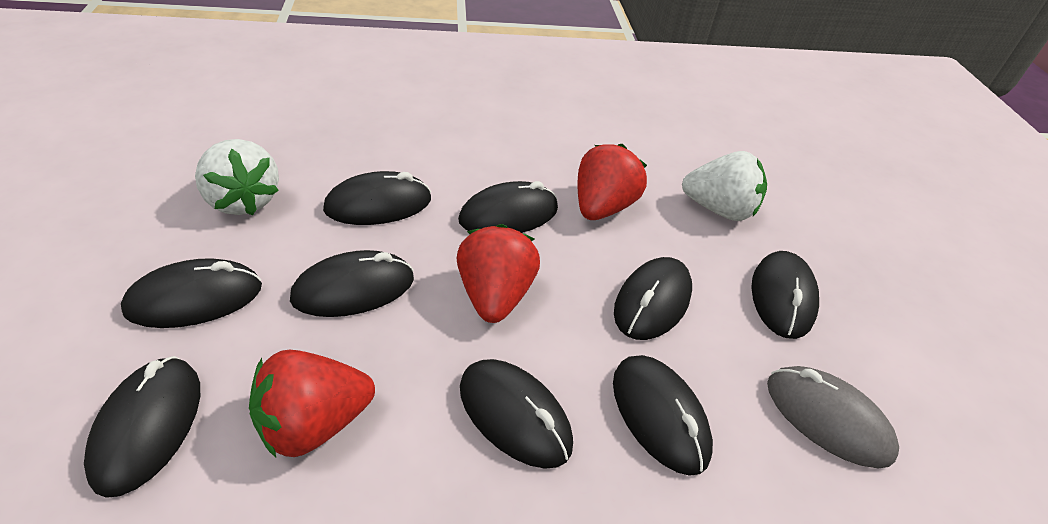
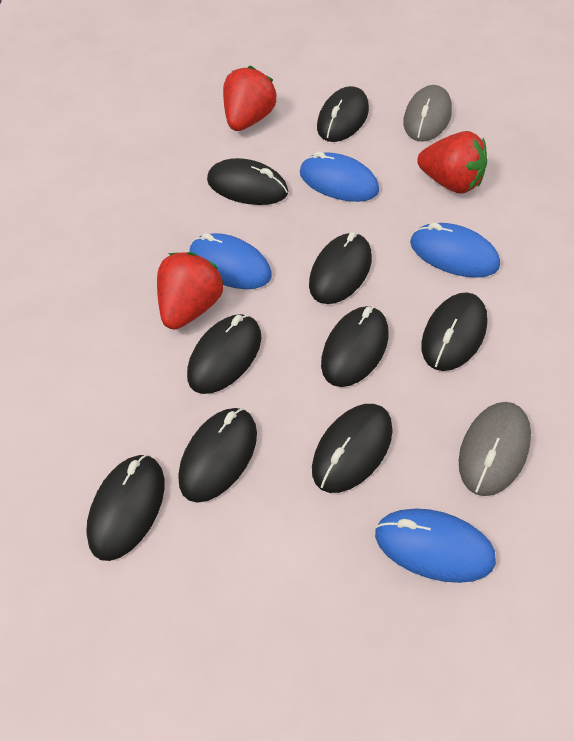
blue mouse: 0 -> 4
grey mouse: 1 -> 2
white strawberry: 2 -> 0

